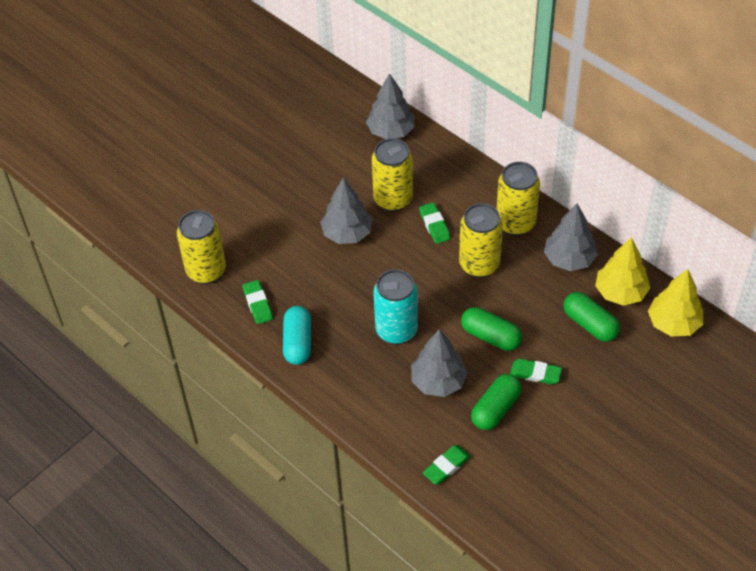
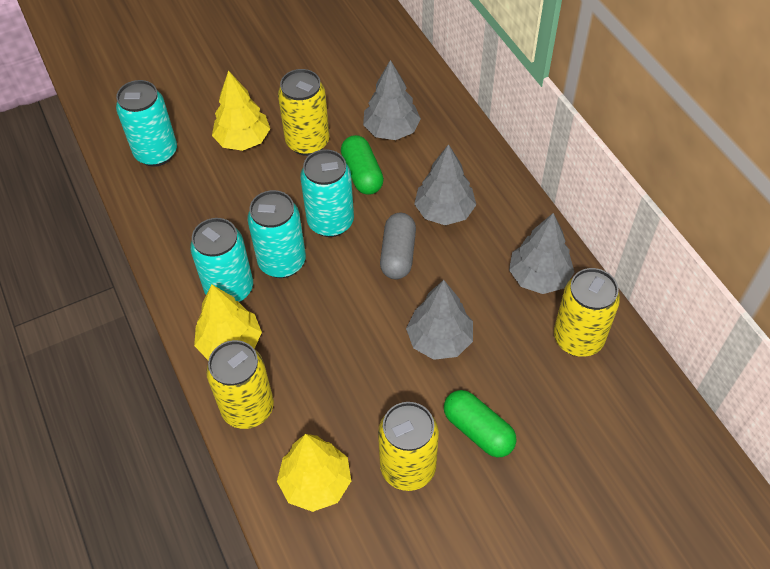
green capsule: 3 -> 2
green eraser: 4 -> 0
grey capsule: 0 -> 1
turquoise can: 1 -> 4
turquoise capsule: 1 -> 0
yellow tree: 2 -> 3

